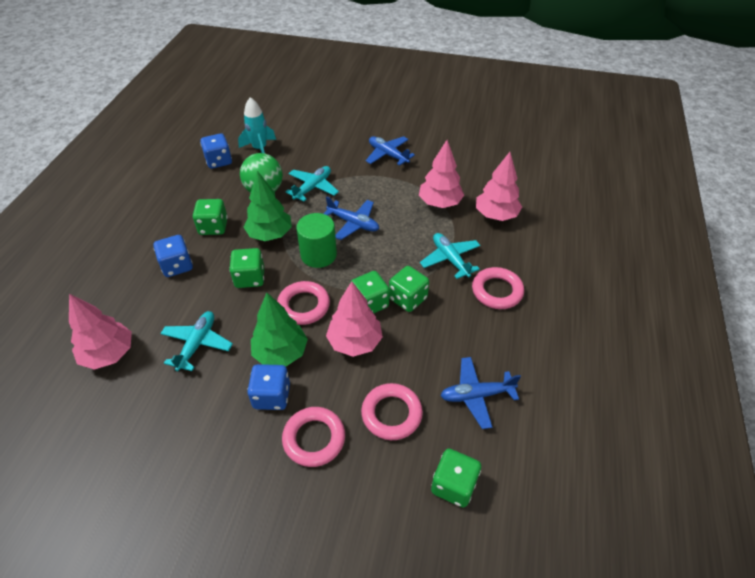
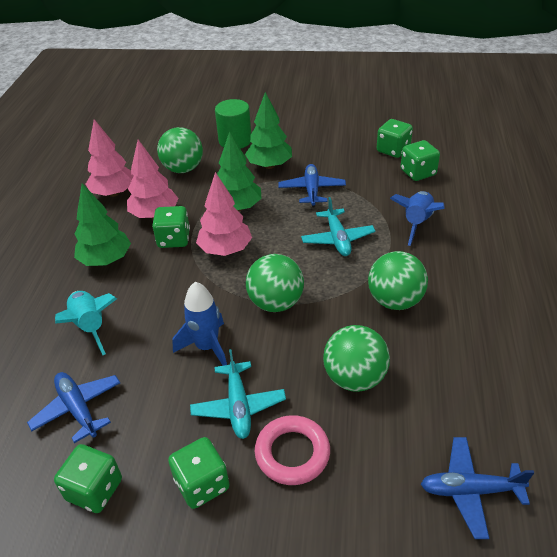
blue dice: 3 -> 0
blue rocket: 0 -> 2
green ball: 1 -> 4
green tree: 2 -> 3
pink ring: 4 -> 1
pink tree: 4 -> 3
turquoise plane: 3 -> 2

